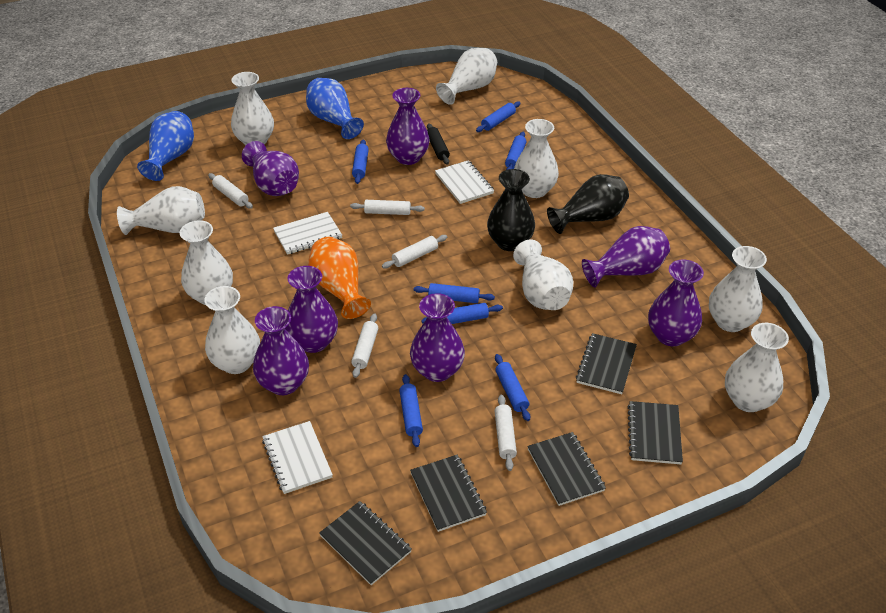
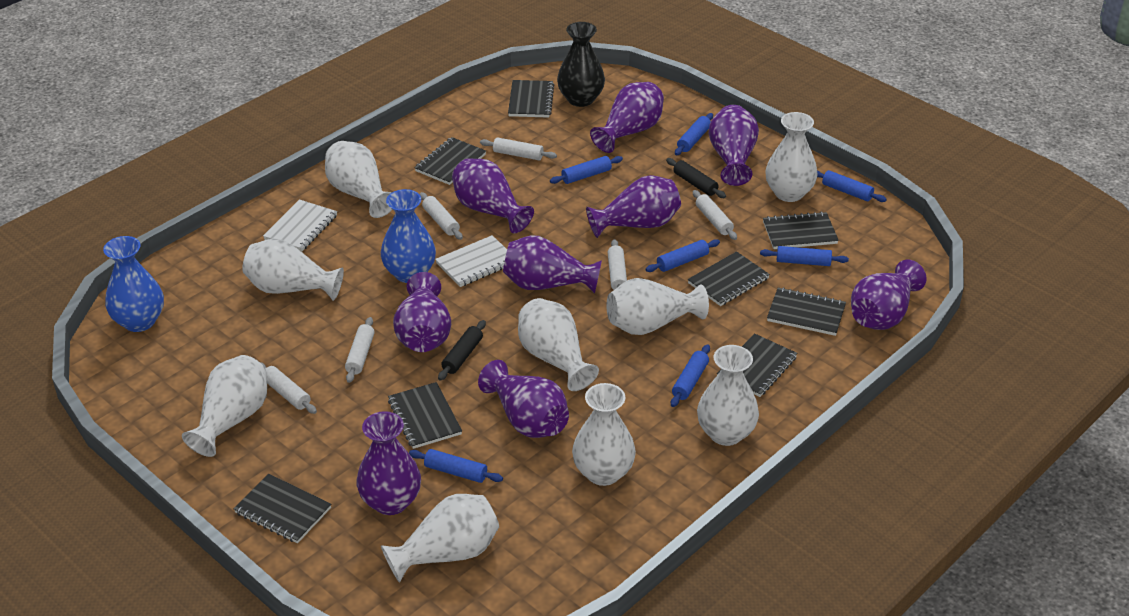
black notebook: 5 -> 8
black rolling pin: 1 -> 2
black vase: 2 -> 1
orange vase: 1 -> 0
purple vase: 7 -> 9
white notebook: 3 -> 2
white rolling pin: 5 -> 6

